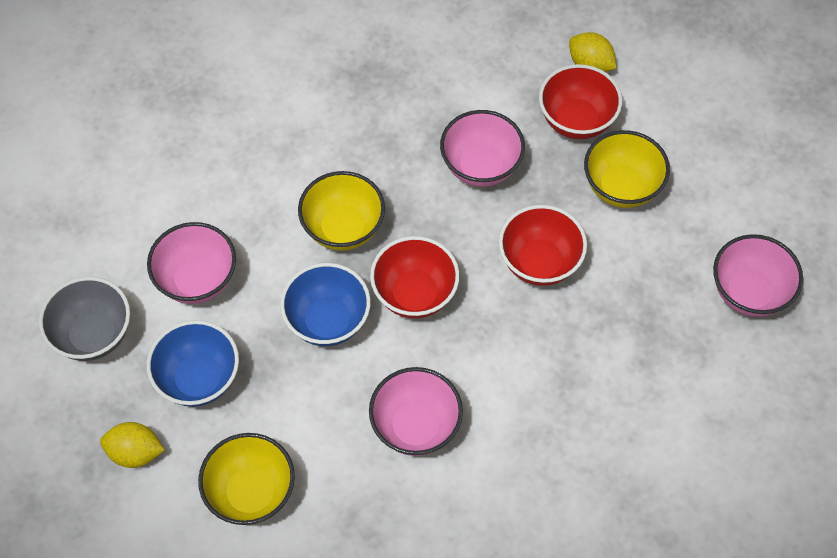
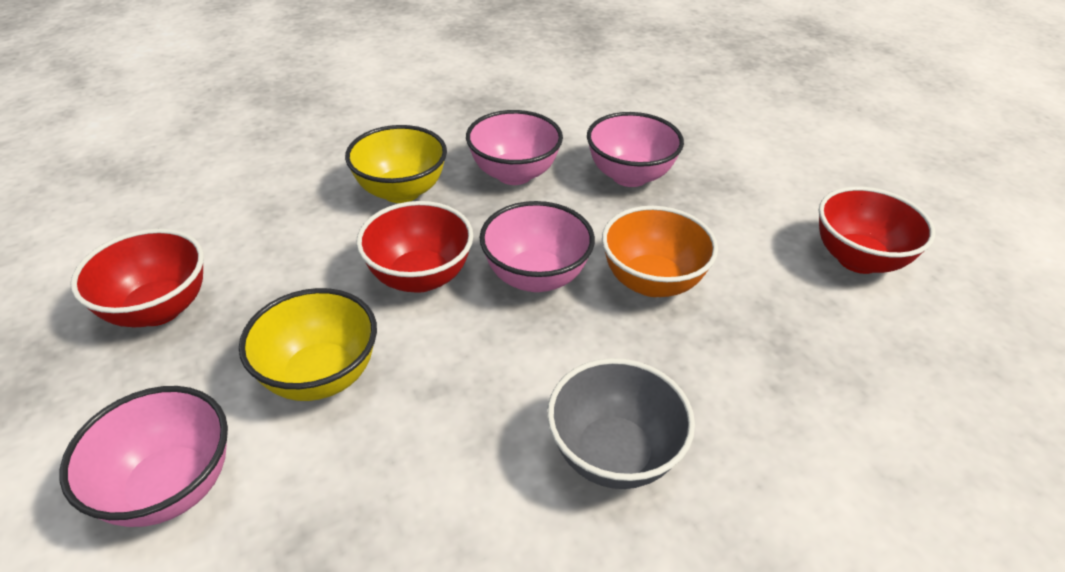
blue bowl: 2 -> 0
orange bowl: 0 -> 1
yellow bowl: 3 -> 2
yellow lemon: 2 -> 0

